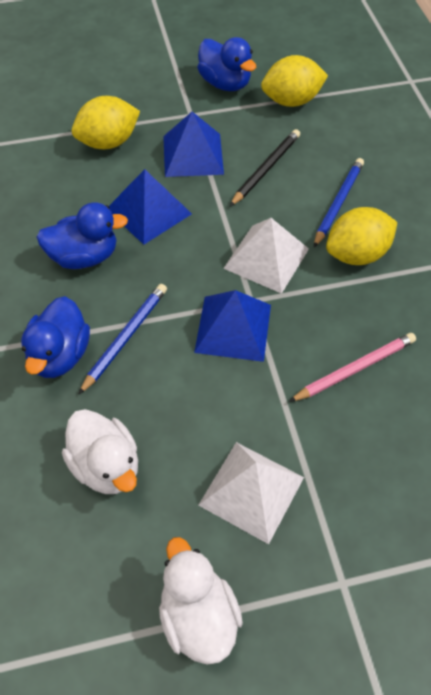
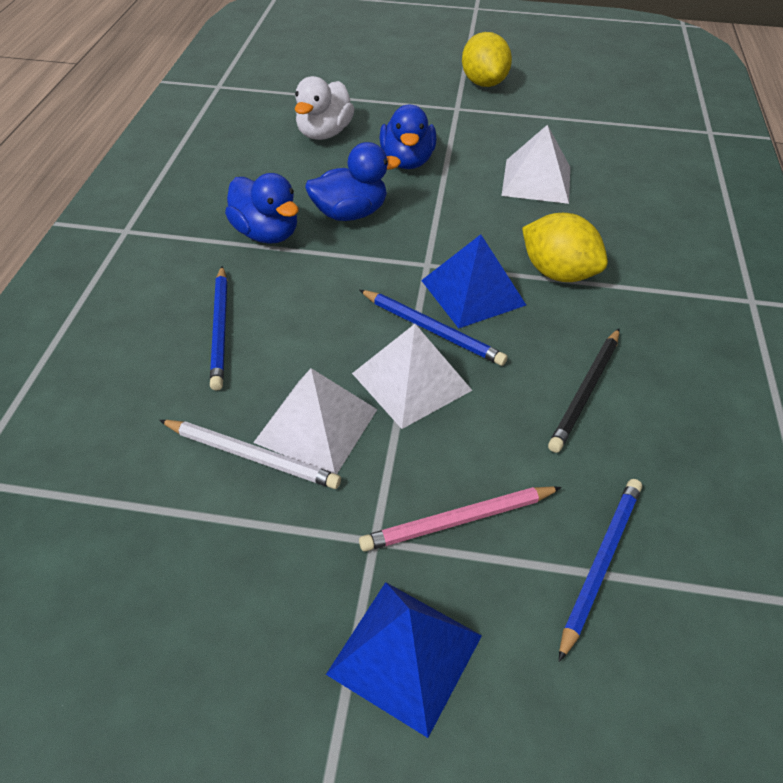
blue pencil: 2 -> 3
blue pyramid: 3 -> 2
white duck: 2 -> 1
white pencil: 0 -> 1
white pyramid: 2 -> 3
yellow lemon: 3 -> 2

